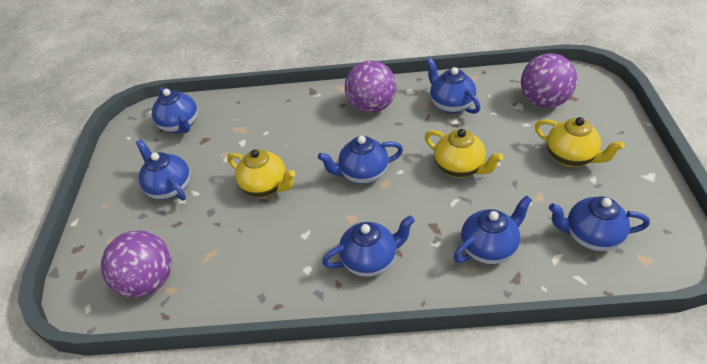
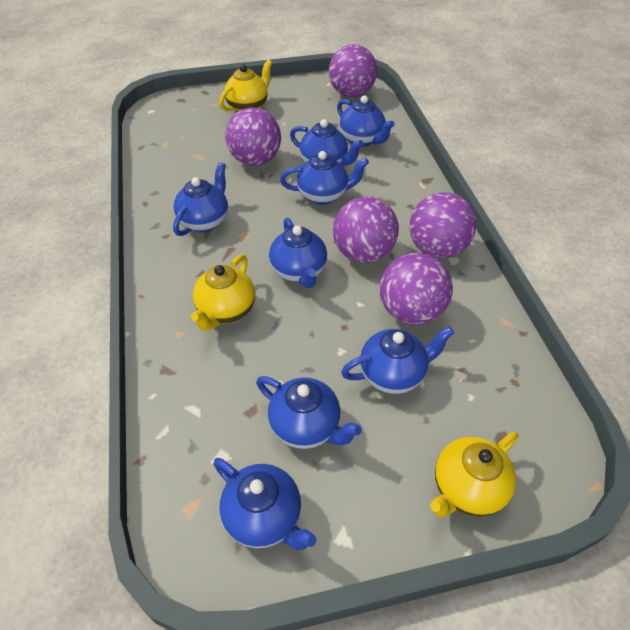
blue teapot: 7 -> 8
purple ball: 3 -> 5

